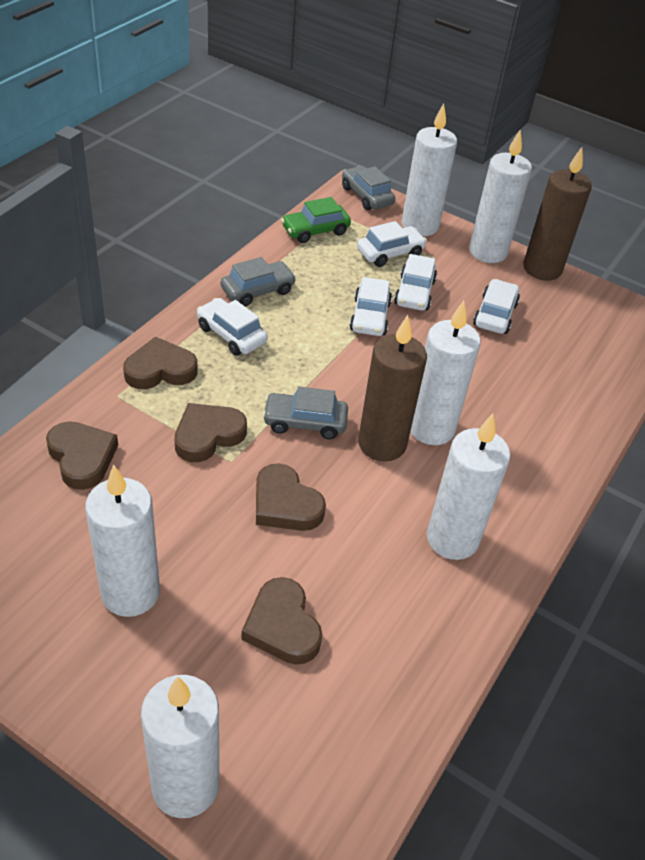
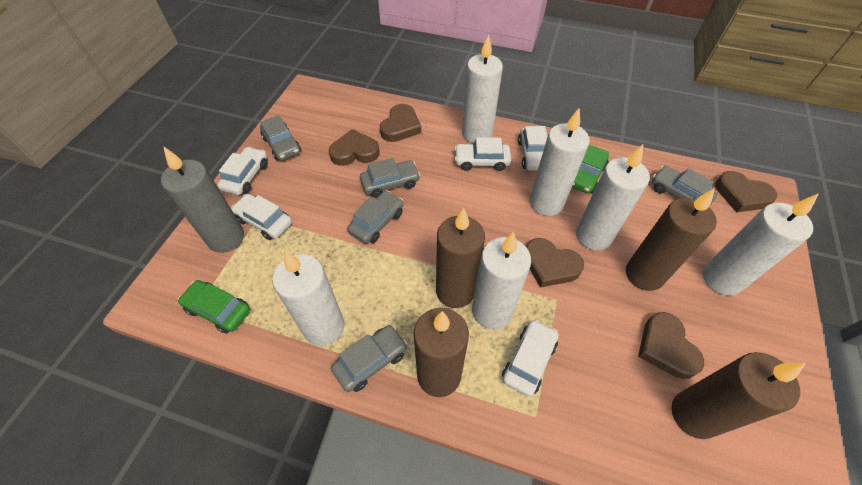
brown candle: 2 -> 4
green car: 1 -> 2
grey candle: 0 -> 1
grey car: 3 -> 5

